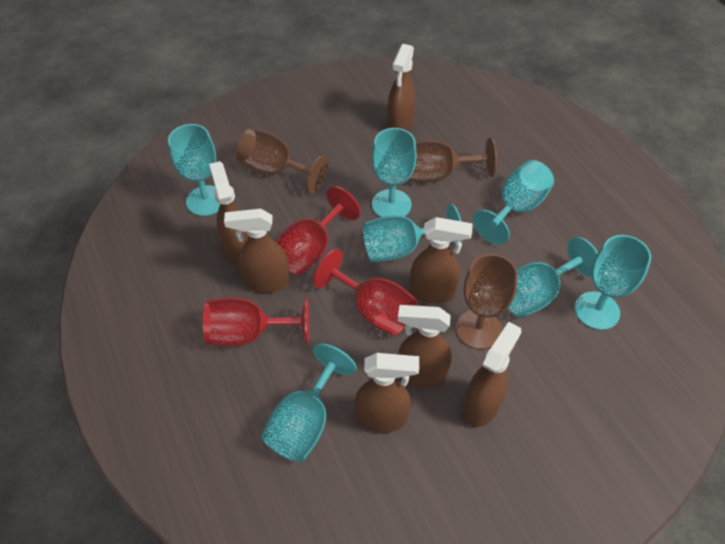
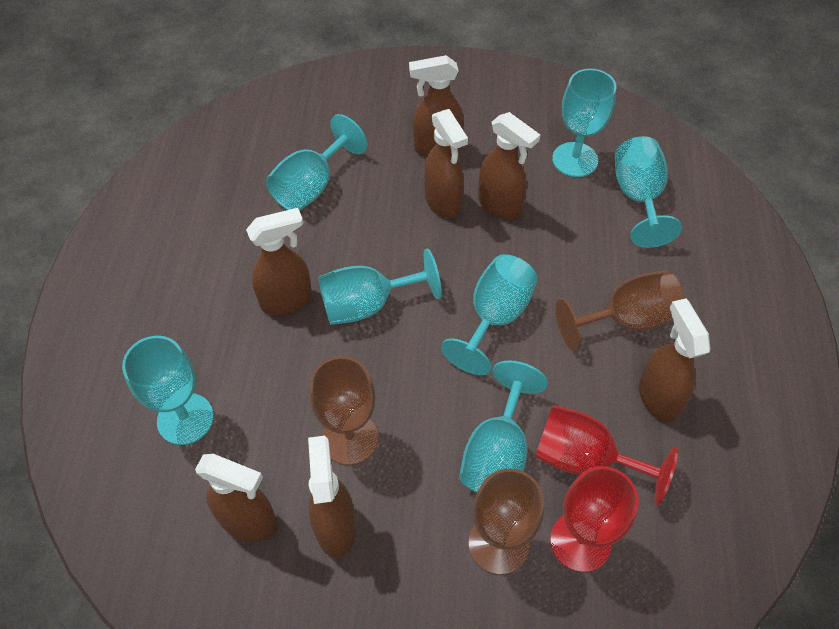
red goblet: 3 -> 2

